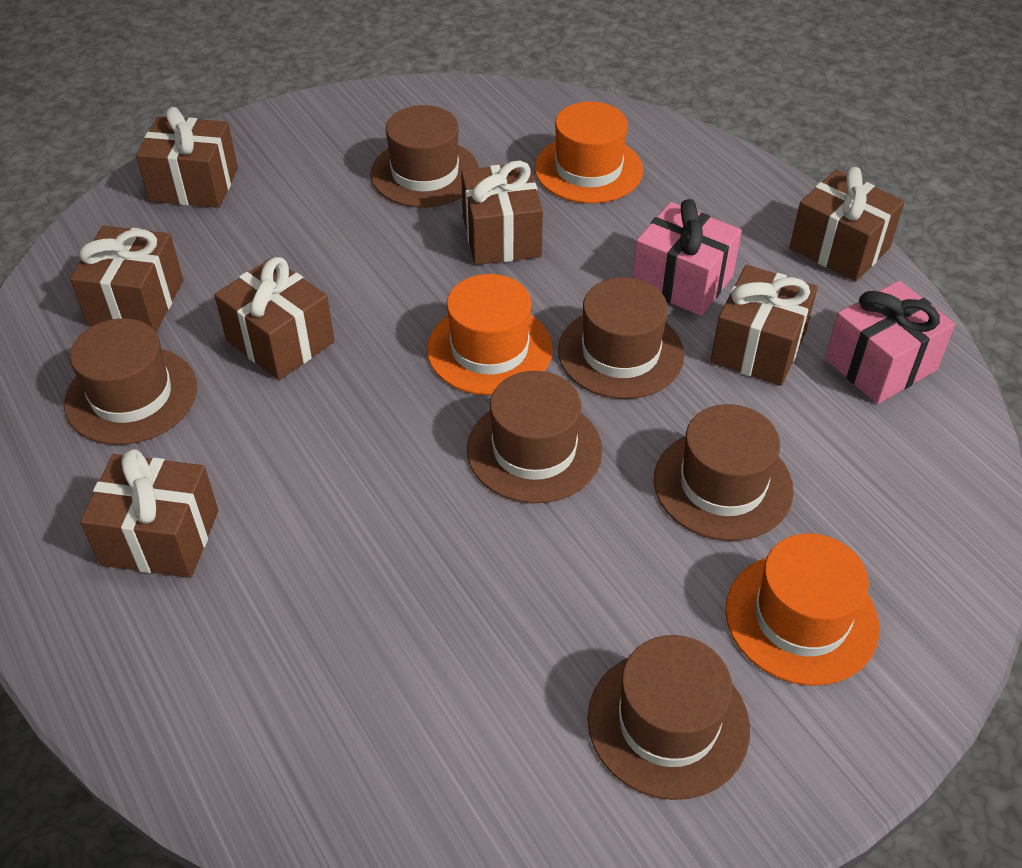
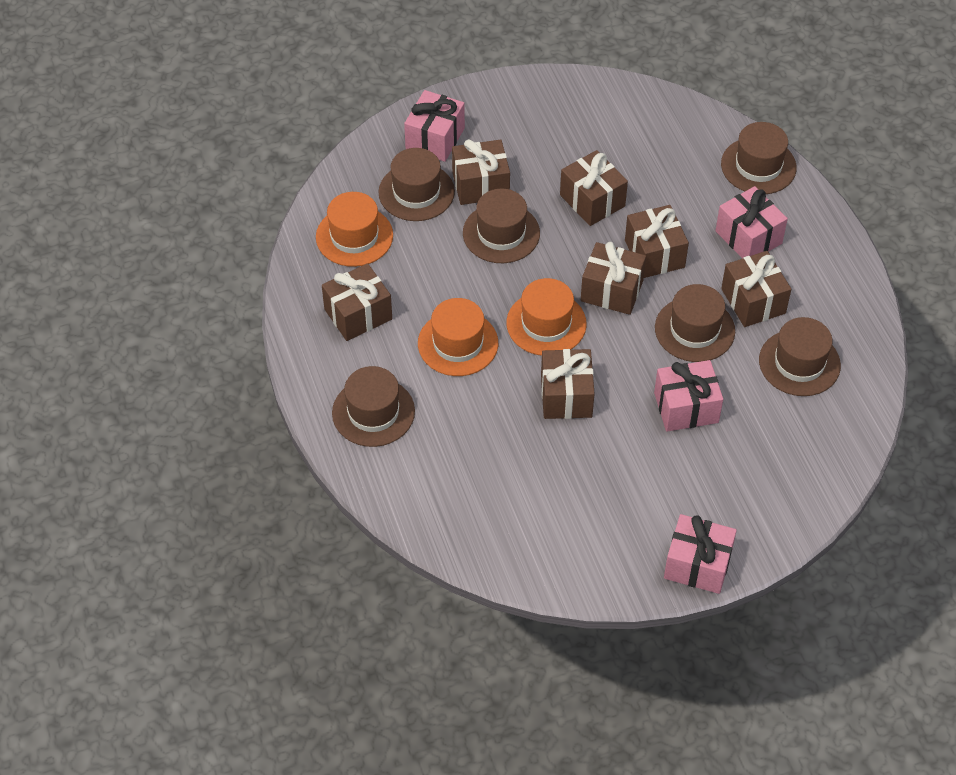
pink gift: 2 -> 4

